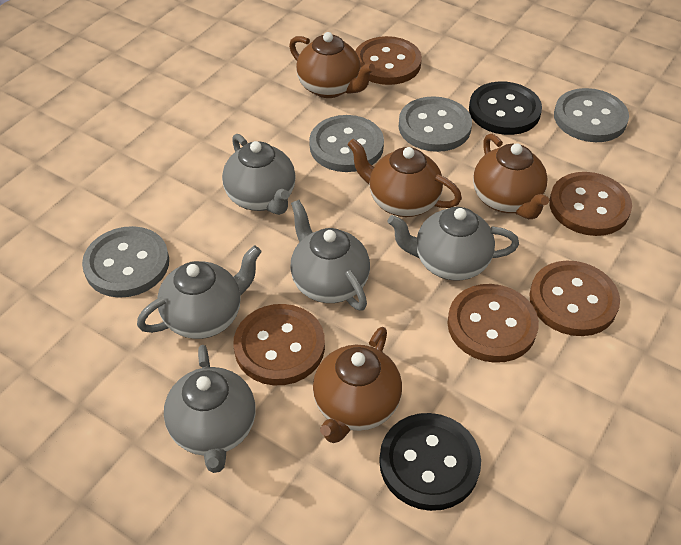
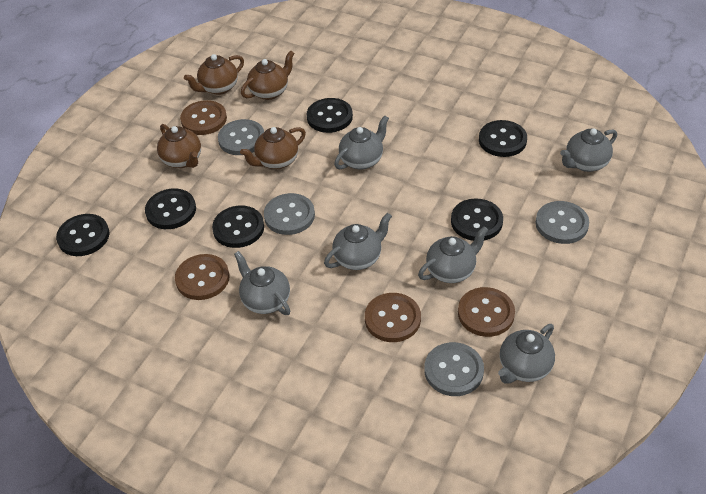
black button: 2 -> 6
brown button: 5 -> 4
grey teapot: 5 -> 6

